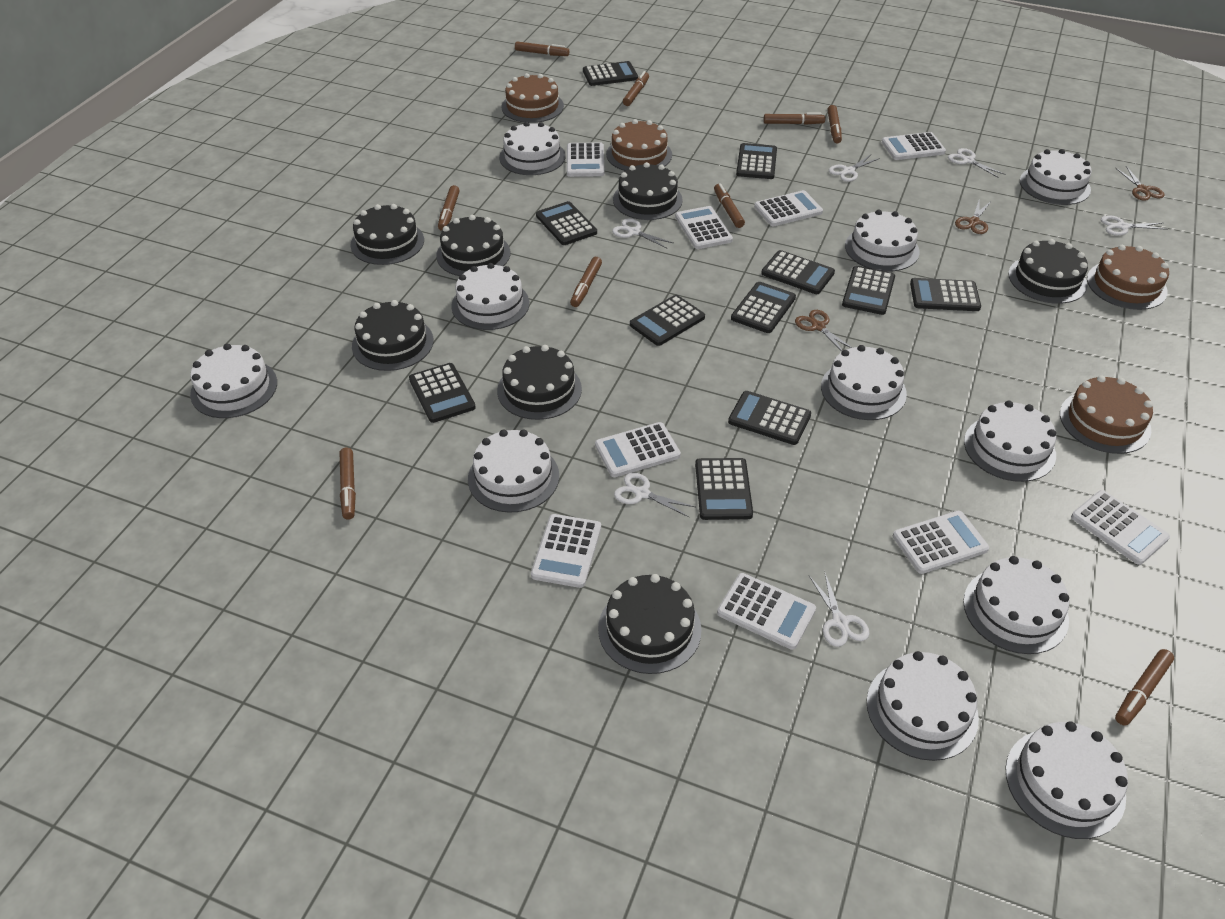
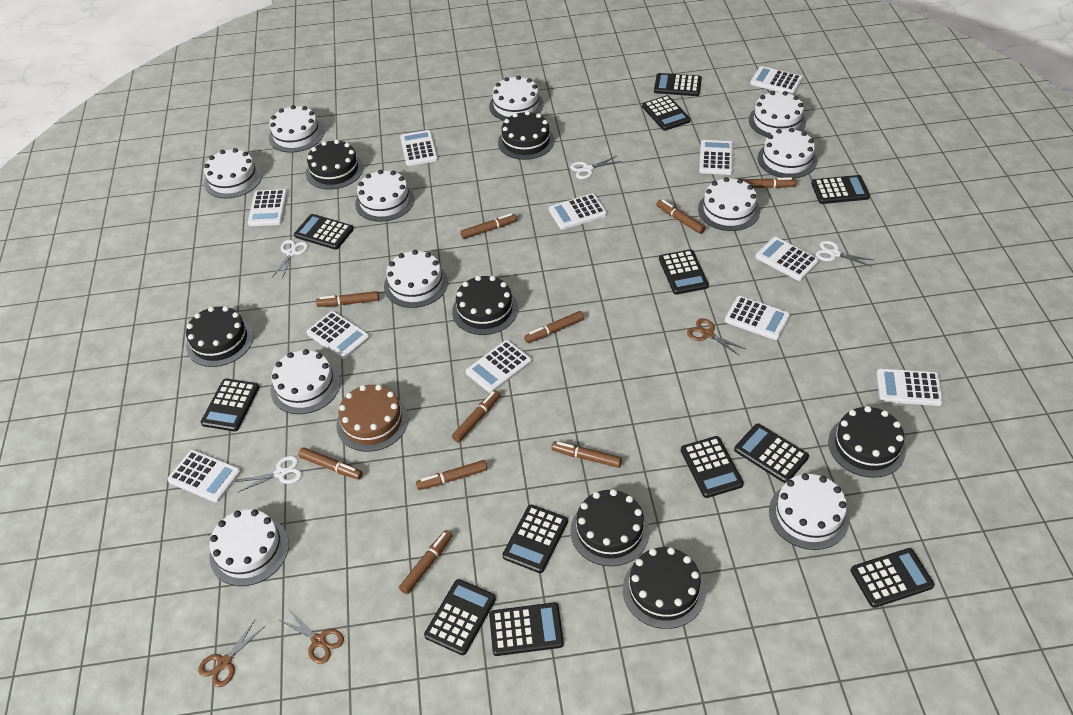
black calculator: 11 -> 12
brown cake: 4 -> 1
brown marker: 9 -> 10
white calculator: 9 -> 11
white scissors: 6 -> 4

